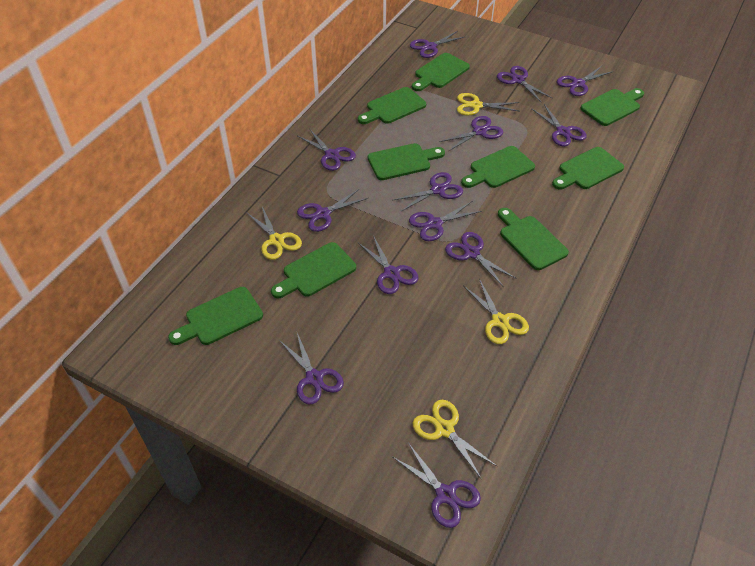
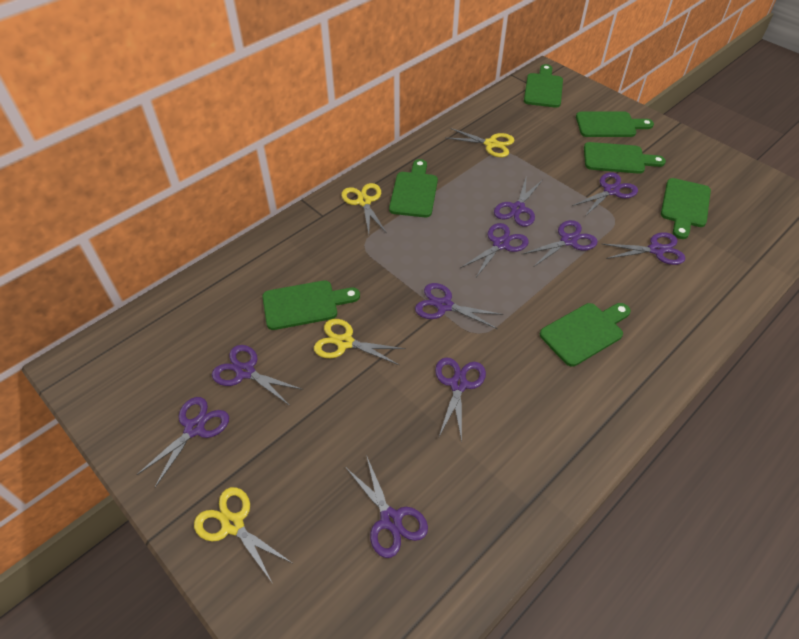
green cutting board: 9 -> 7
purple scissors: 13 -> 10

